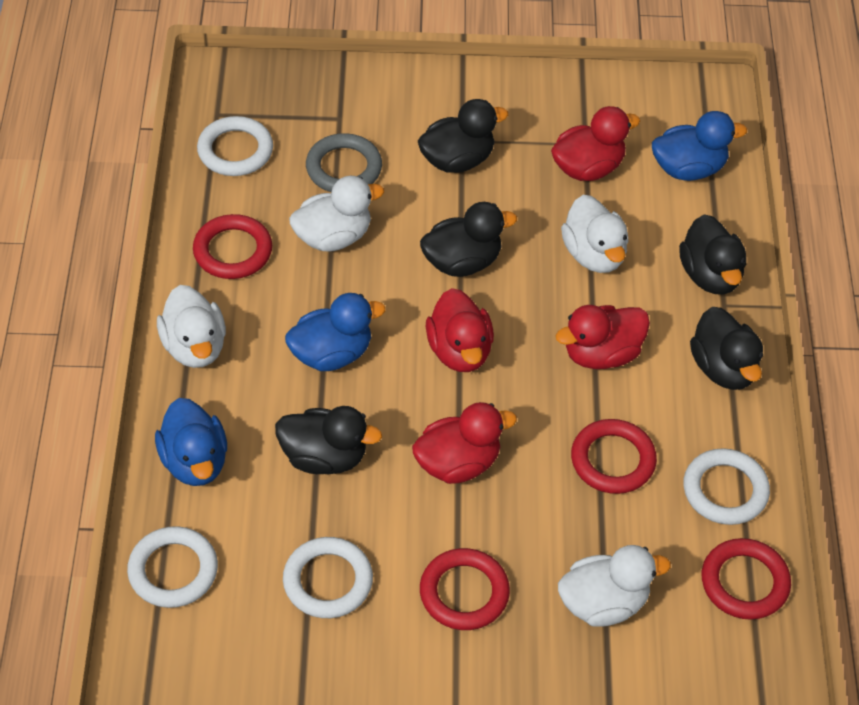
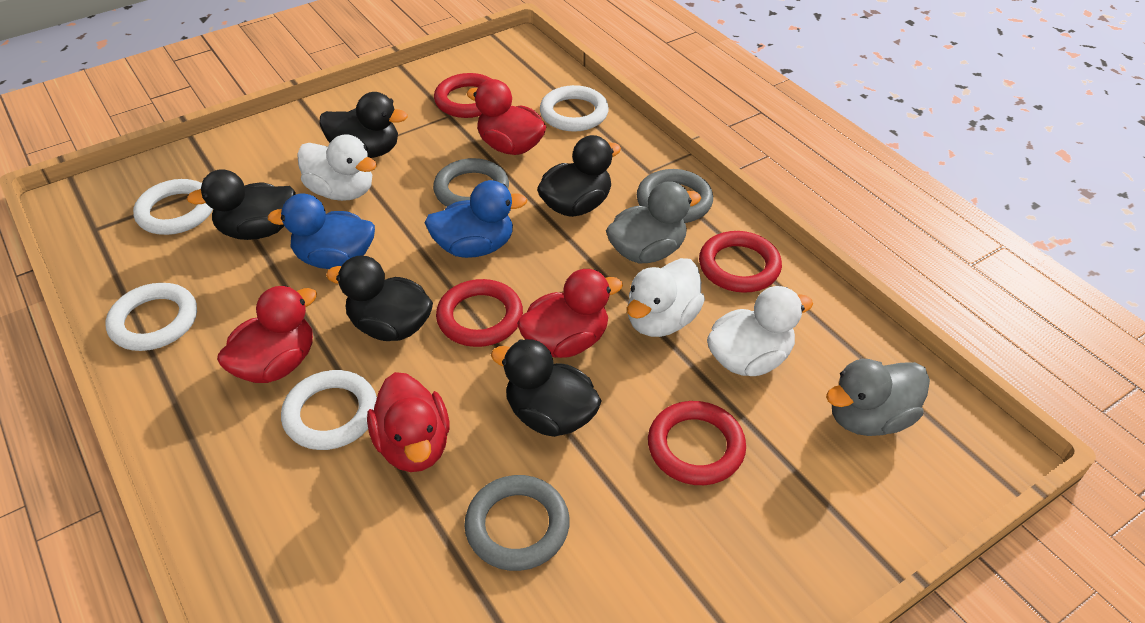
blue duck: 3 -> 2
grey duck: 0 -> 2
grey ring: 1 -> 3
white duck: 4 -> 3

